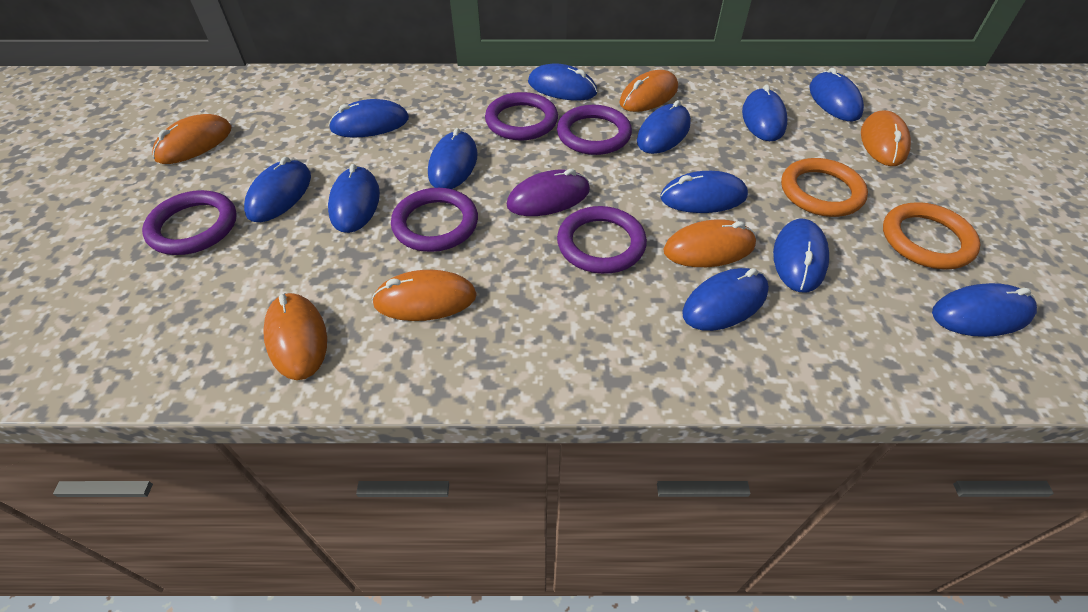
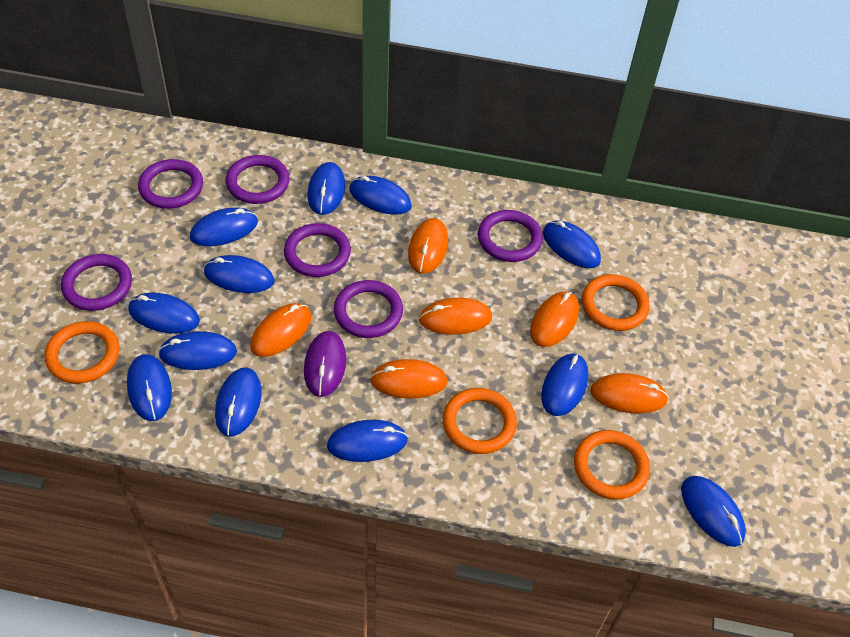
orange ring: 2 -> 4
purple ring: 5 -> 6

